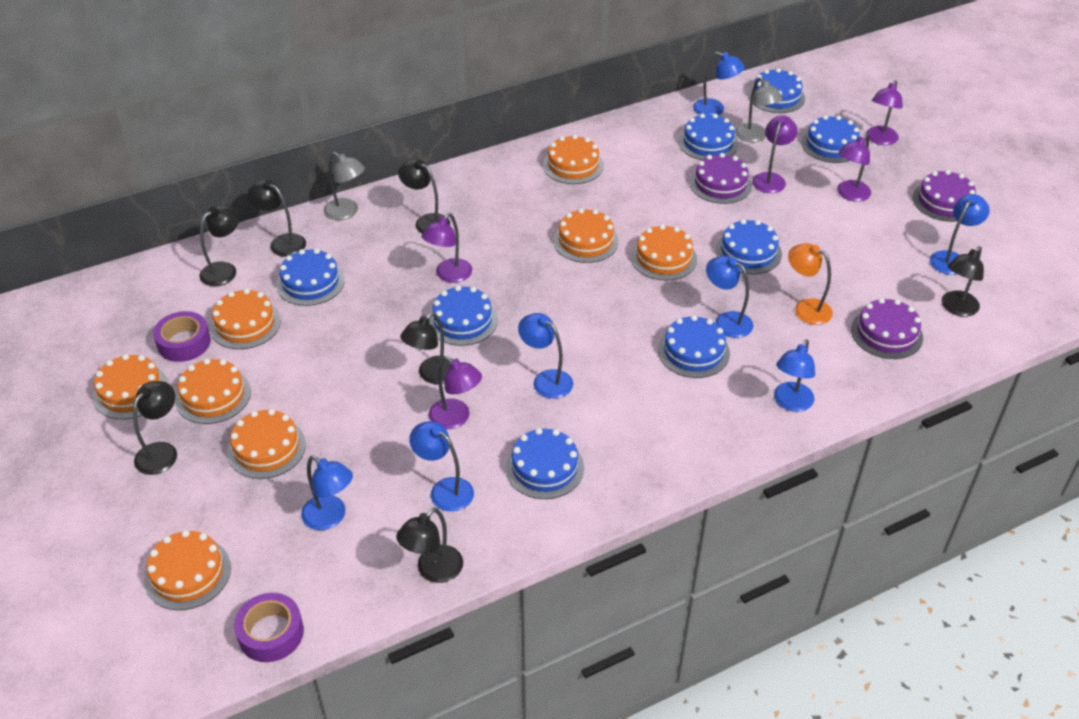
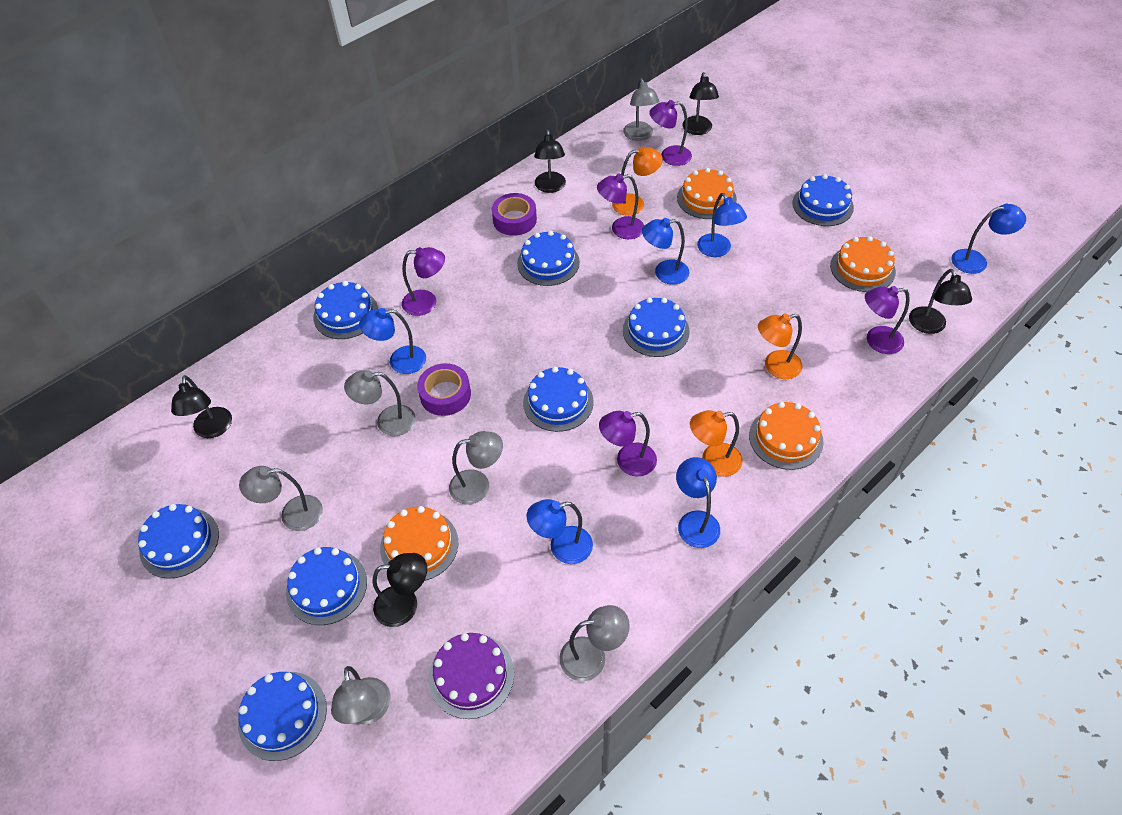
black lamp: 7 -> 5
blue lamp: 7 -> 6
grey lamp: 2 -> 6
orange cake: 8 -> 4
orange lamp: 1 -> 3
purple cake: 3 -> 1

